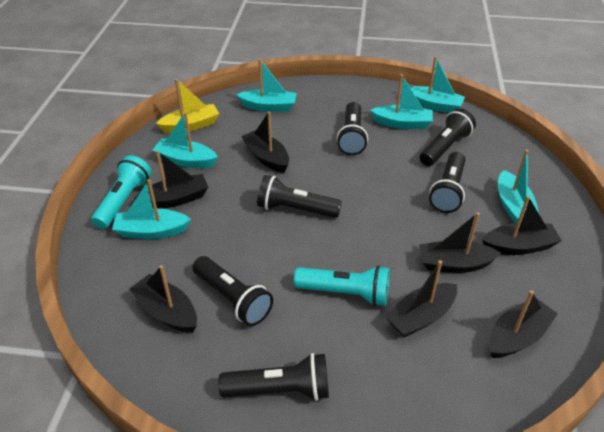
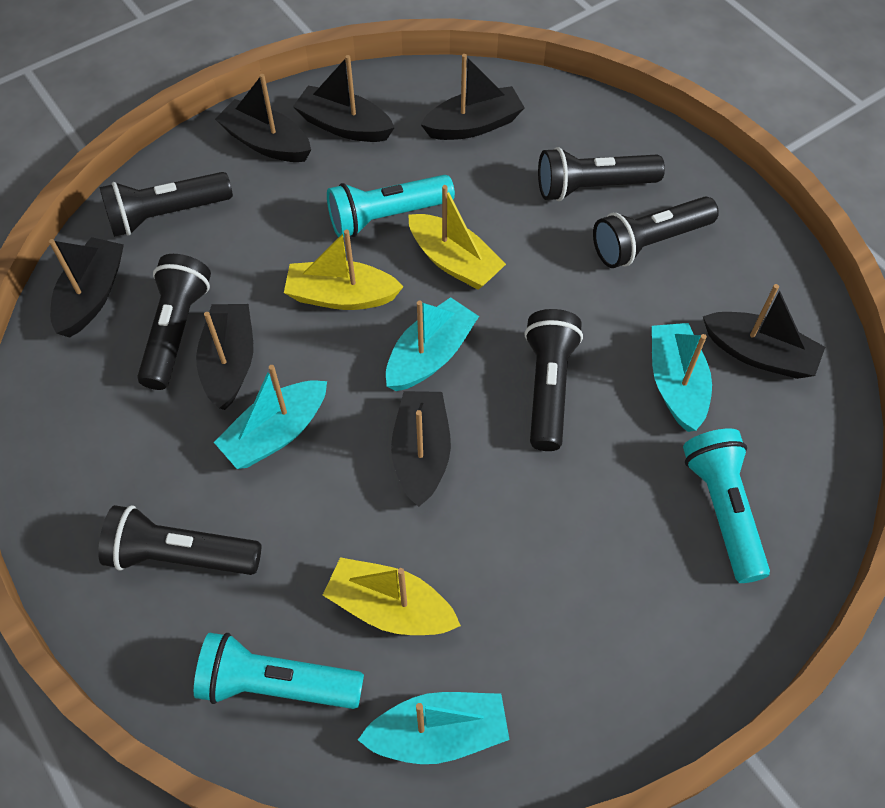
turquoise boat: 6 -> 4
turquoise flashlight: 2 -> 3
yellow boat: 1 -> 3

